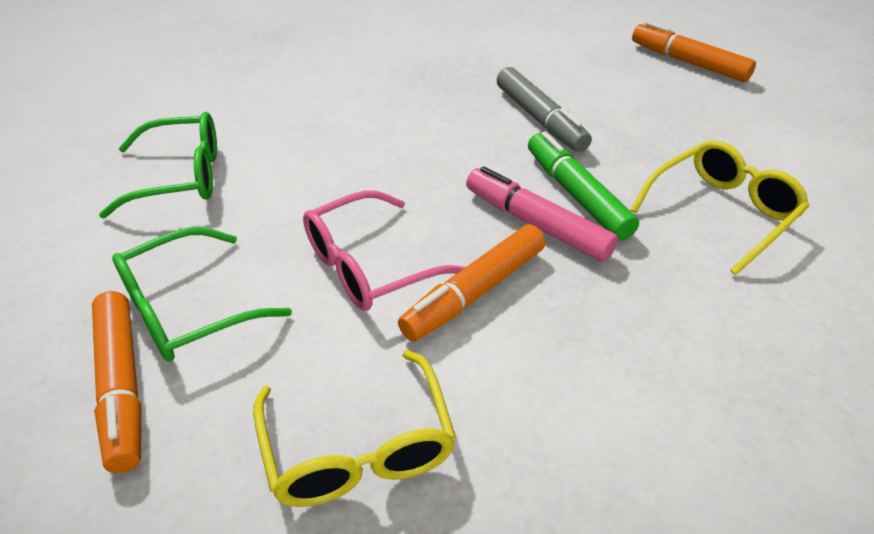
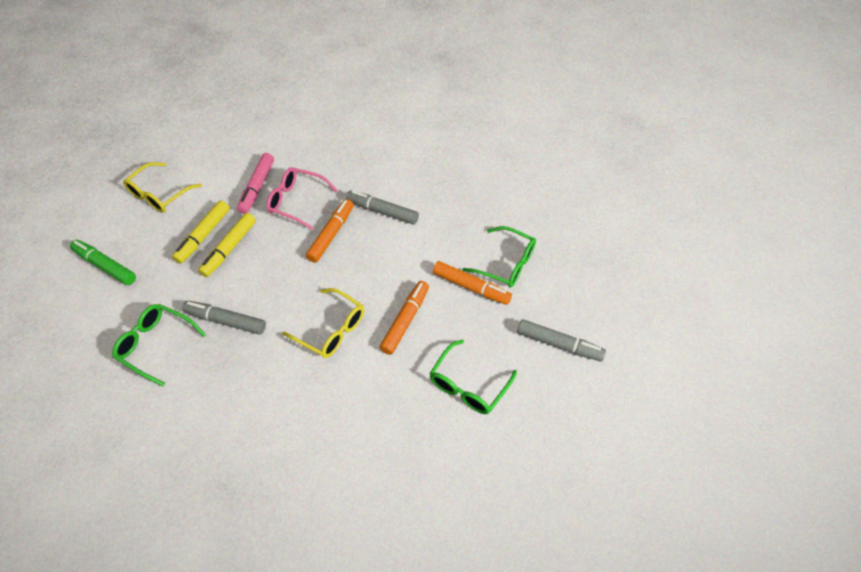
green glasses: 2 -> 3
grey marker: 1 -> 3
yellow marker: 0 -> 2

